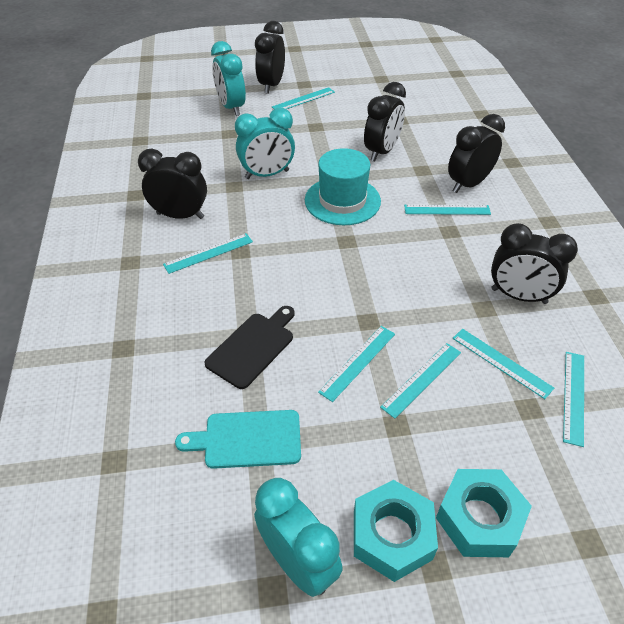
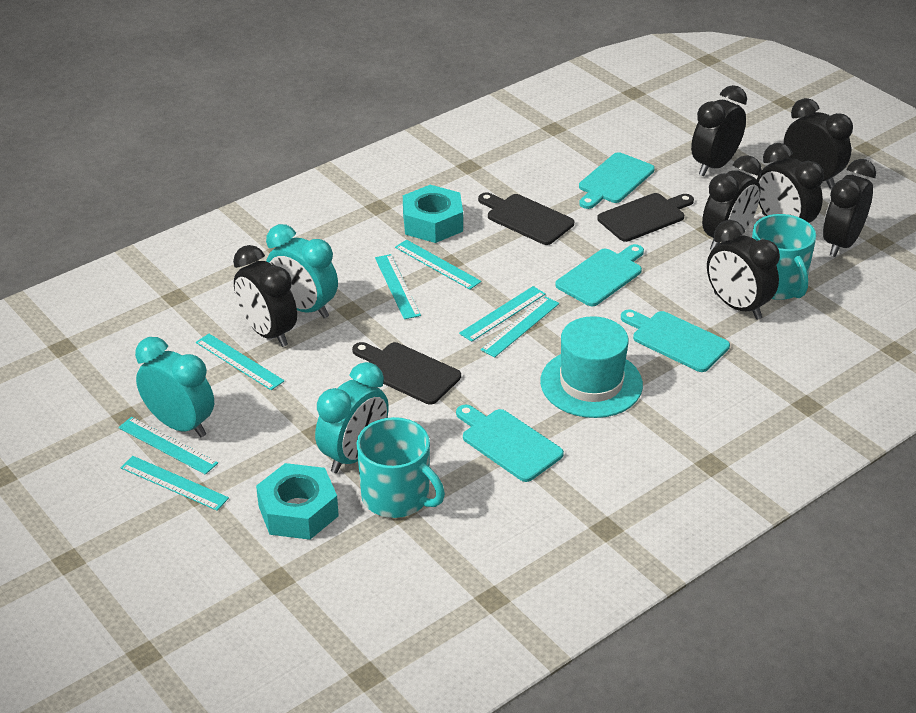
black clock: 5 -> 7
black cutting board: 1 -> 3
turquoise cutting board: 1 -> 4
turquoise mug: 0 -> 2

